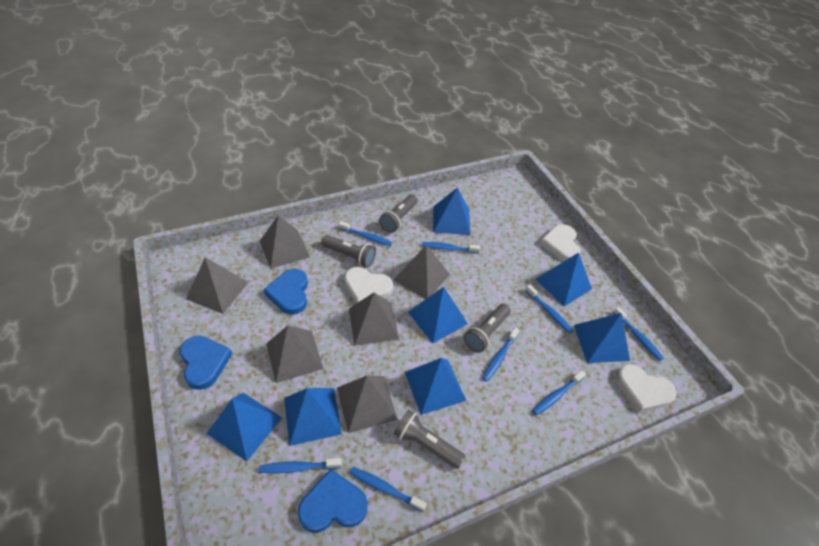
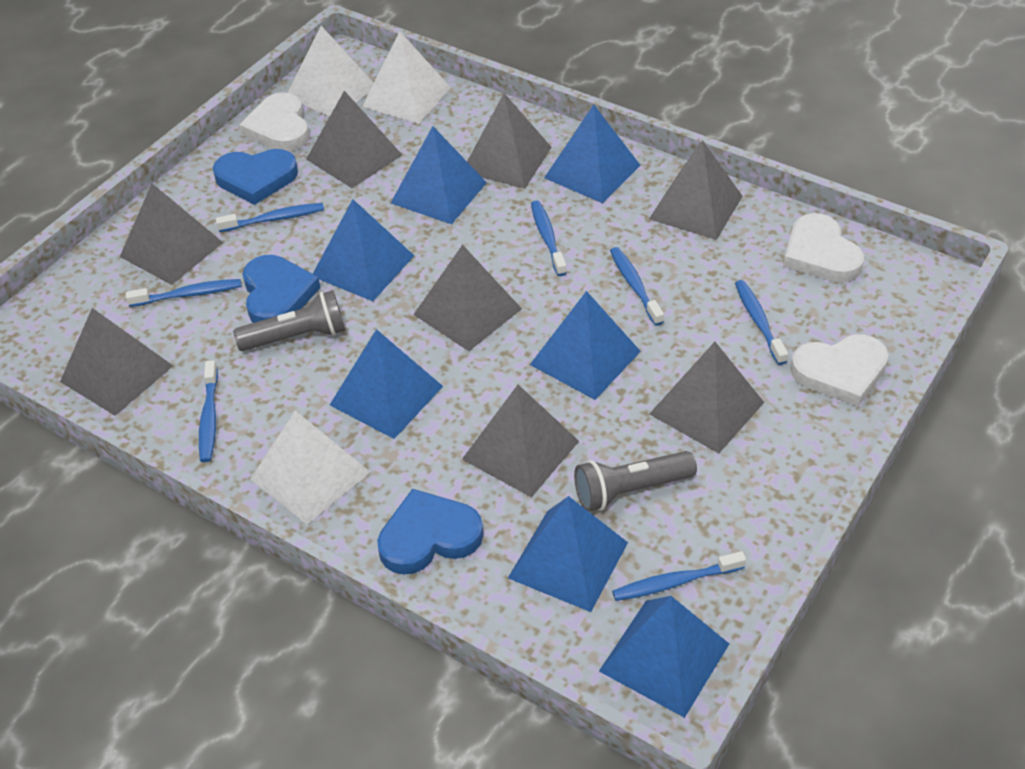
blue toothbrush: 8 -> 7
grey flashlight: 4 -> 2
grey pyramid: 6 -> 8
white pyramid: 0 -> 3

